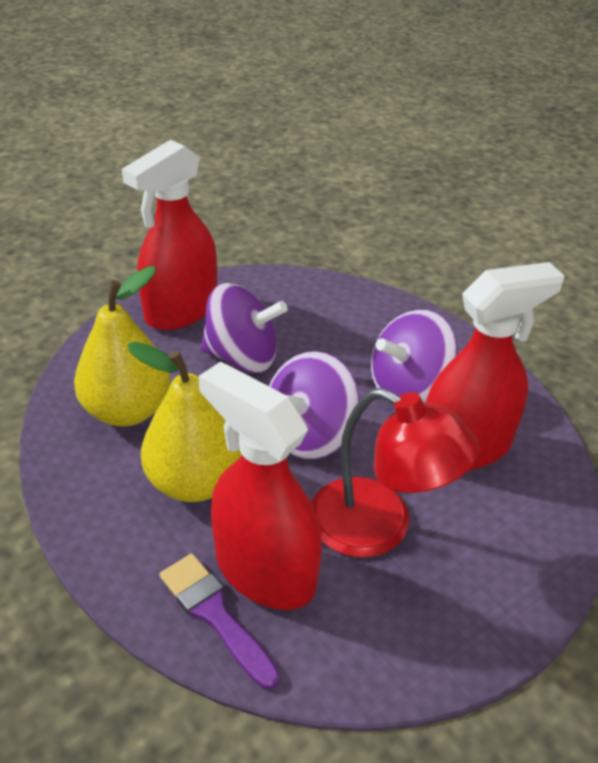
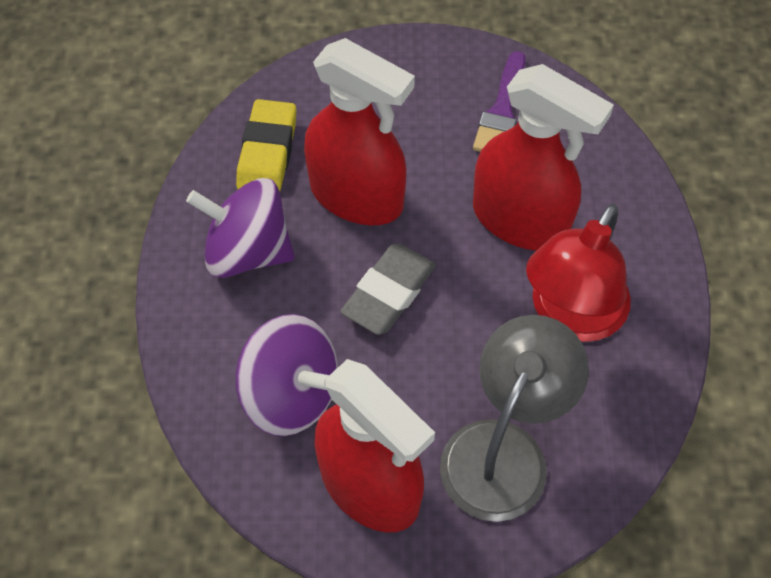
grey eraser: 0 -> 1
grey lamp: 0 -> 1
purple spinning top: 3 -> 2
yellow eraser: 0 -> 1
yellow pear: 2 -> 0

